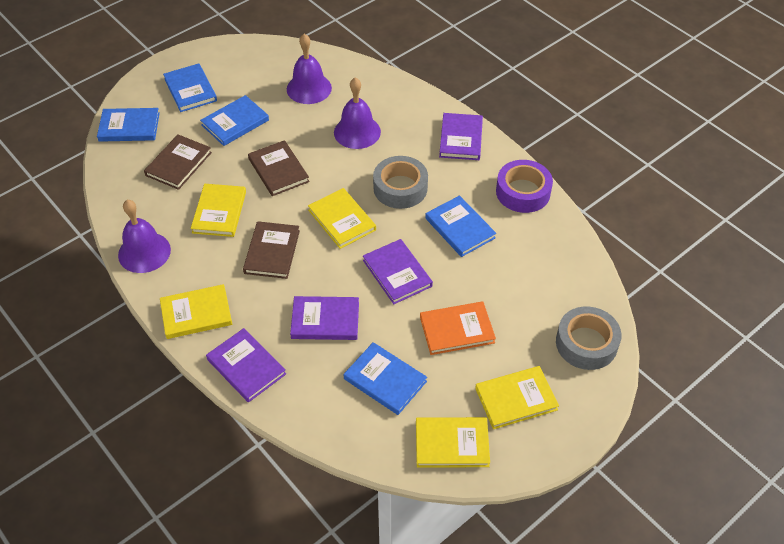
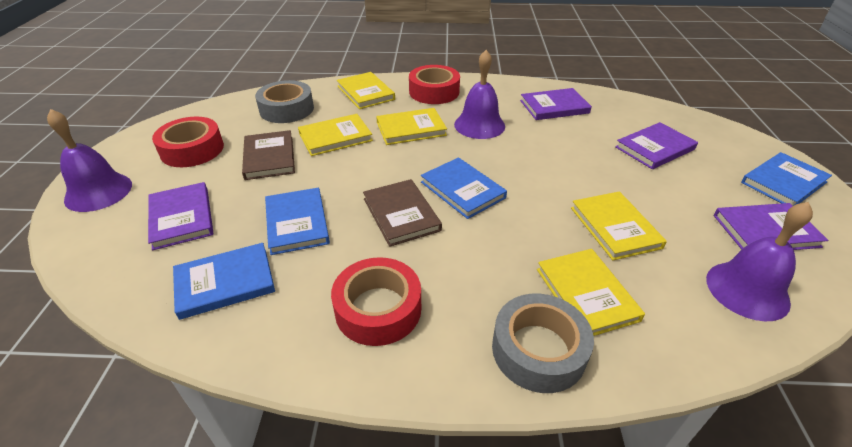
blue book: 5 -> 4
brown book: 3 -> 2
orange book: 1 -> 0
purple tape: 1 -> 0
red tape: 0 -> 3

